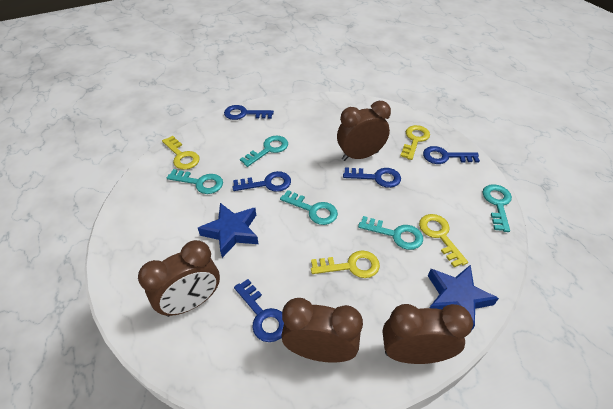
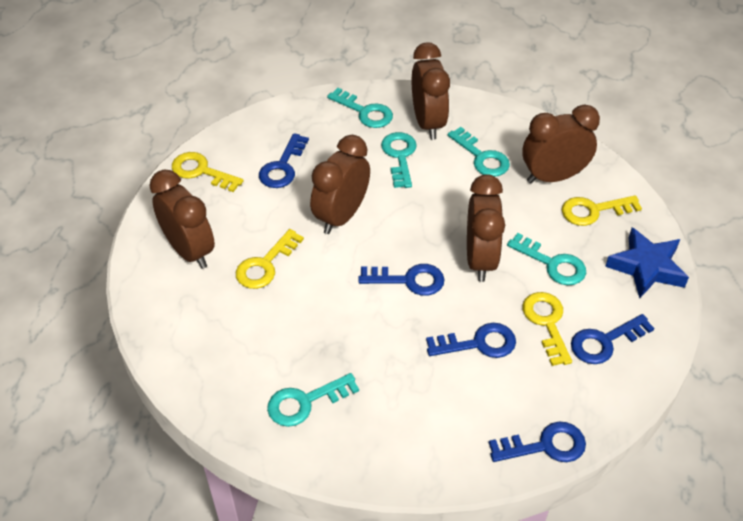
blue star: 2 -> 1
brown clock: 4 -> 5

